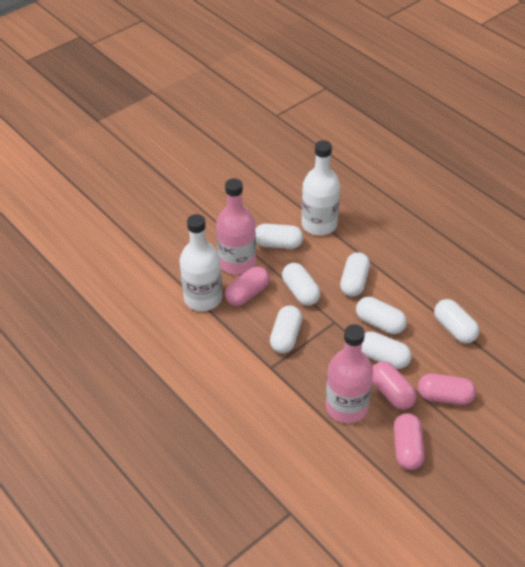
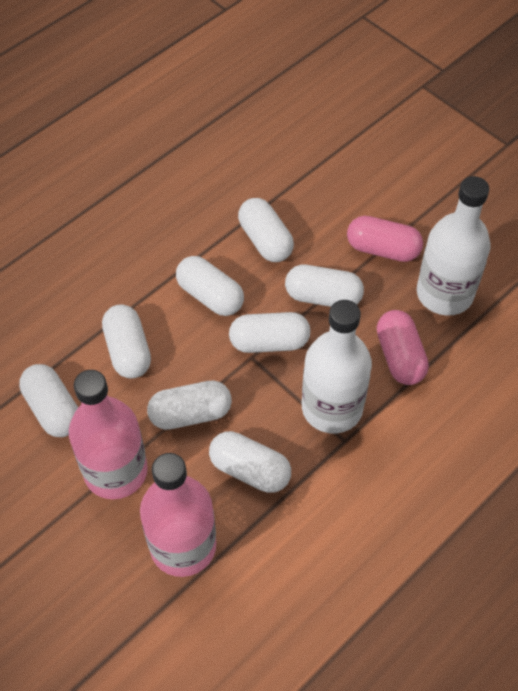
pink capsule: 4 -> 2
white capsule: 7 -> 8

